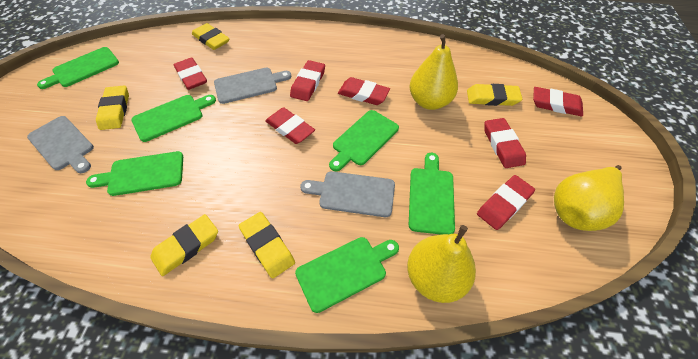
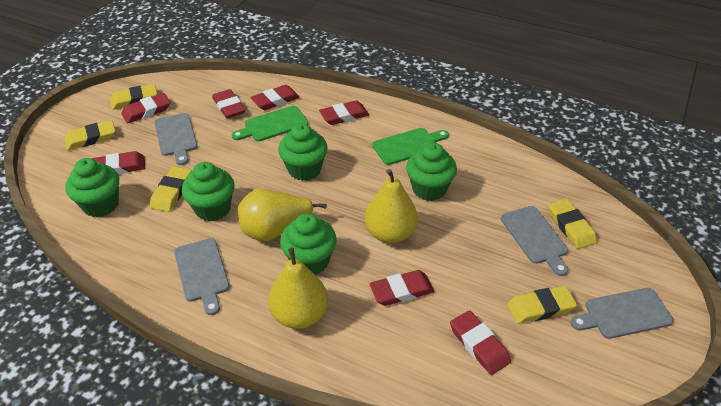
green cupcake: 0 -> 5
green cutting board: 6 -> 2
grey cutting board: 3 -> 4

